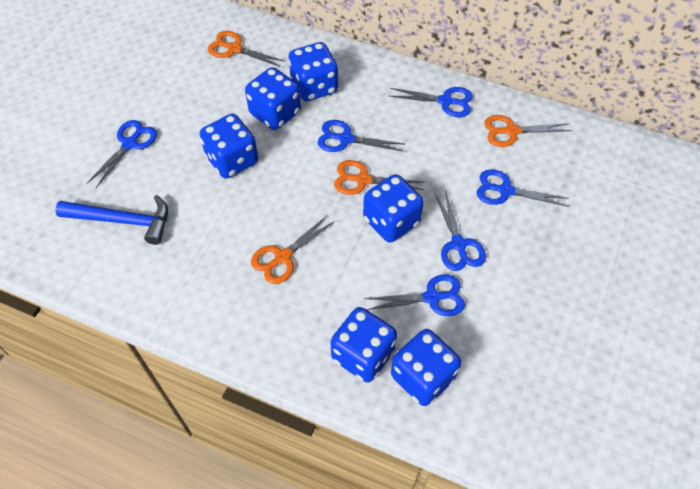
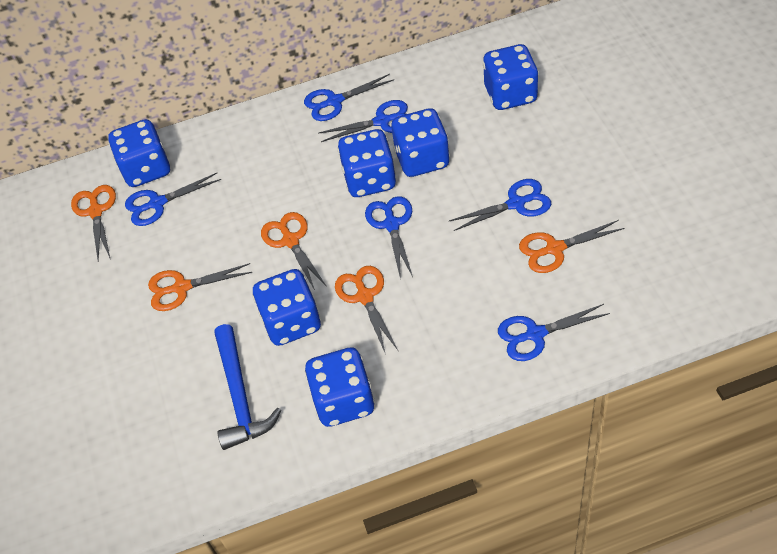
orange scissors: 4 -> 5

